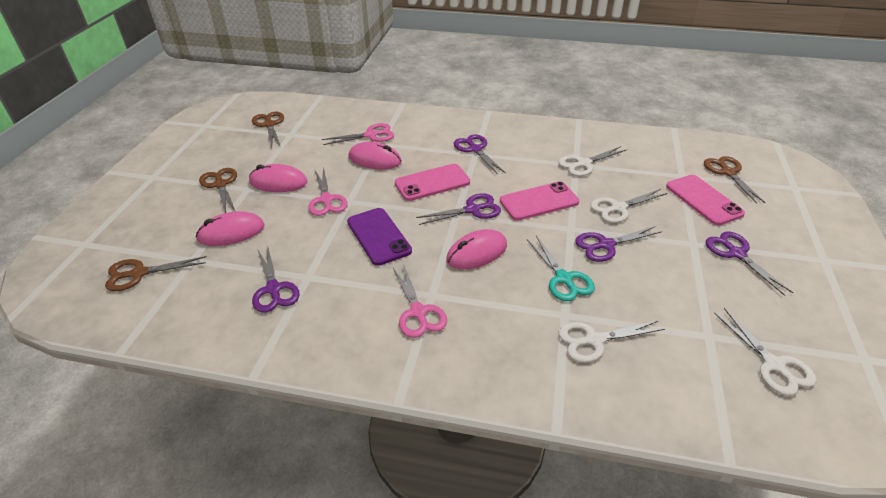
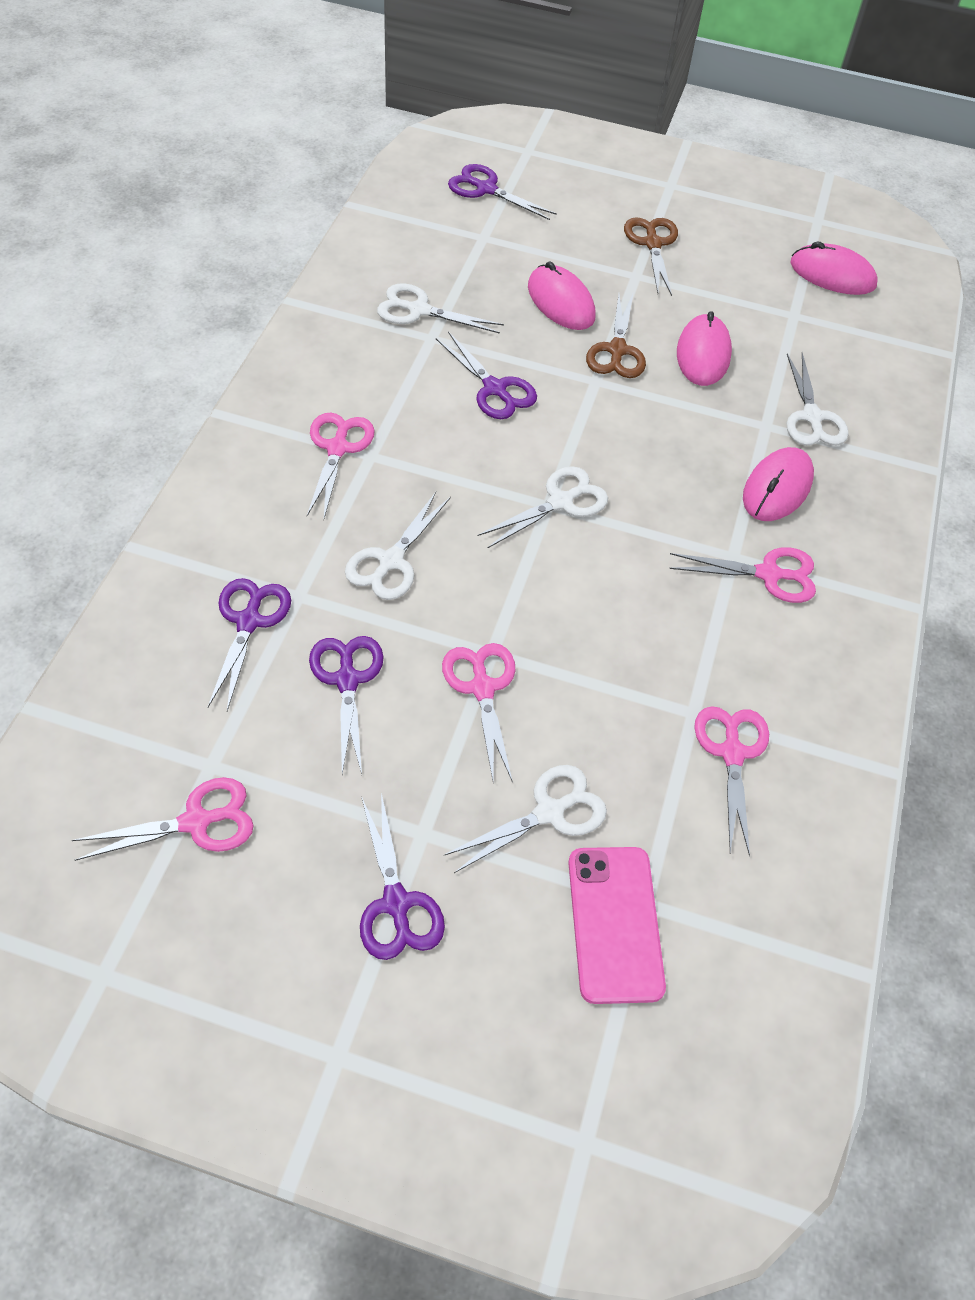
brown scissors: 4 -> 2
pink phone: 3 -> 1
pink scissors: 3 -> 5
purple phone: 1 -> 0
turquoise scissors: 1 -> 0
white scissors: 4 -> 5

